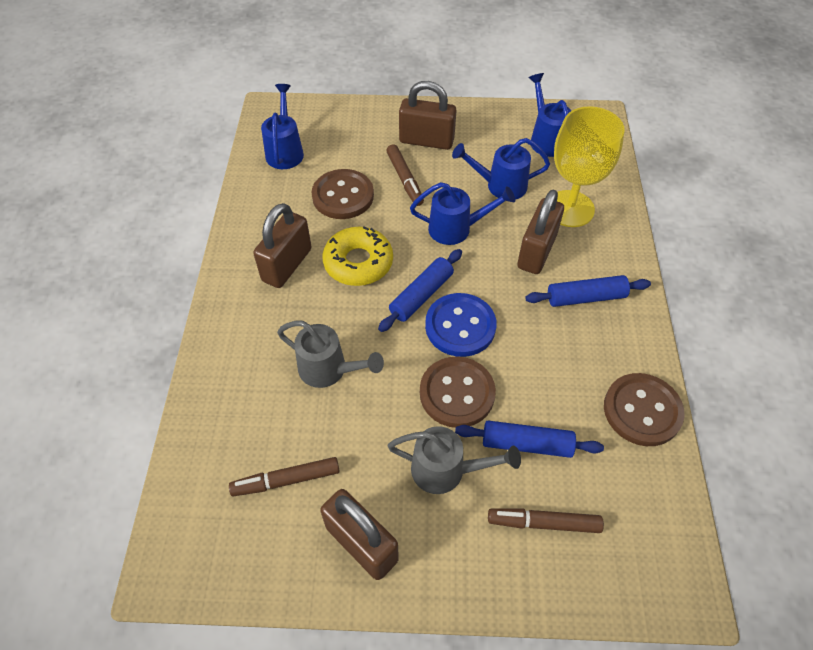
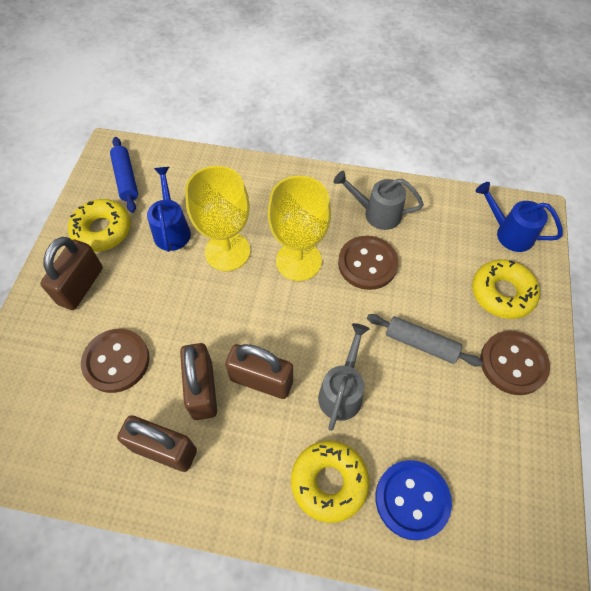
blue rolling pin: 3 -> 1
blue watering can: 4 -> 2
brown marker: 3 -> 0
grey rolling pin: 0 -> 1
yellow donut: 1 -> 3
yellow goblet: 1 -> 2

